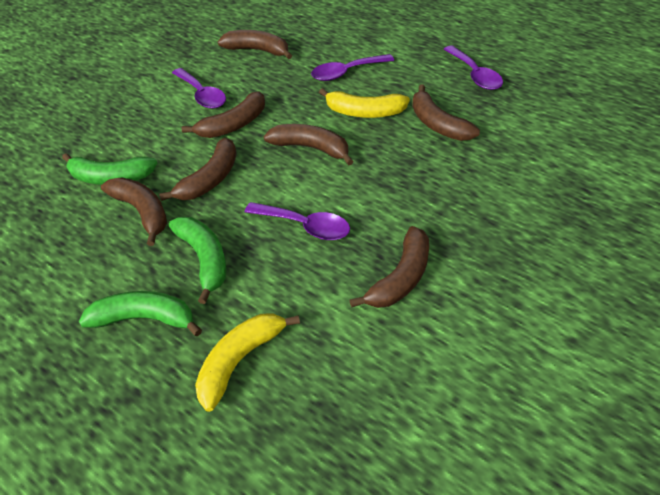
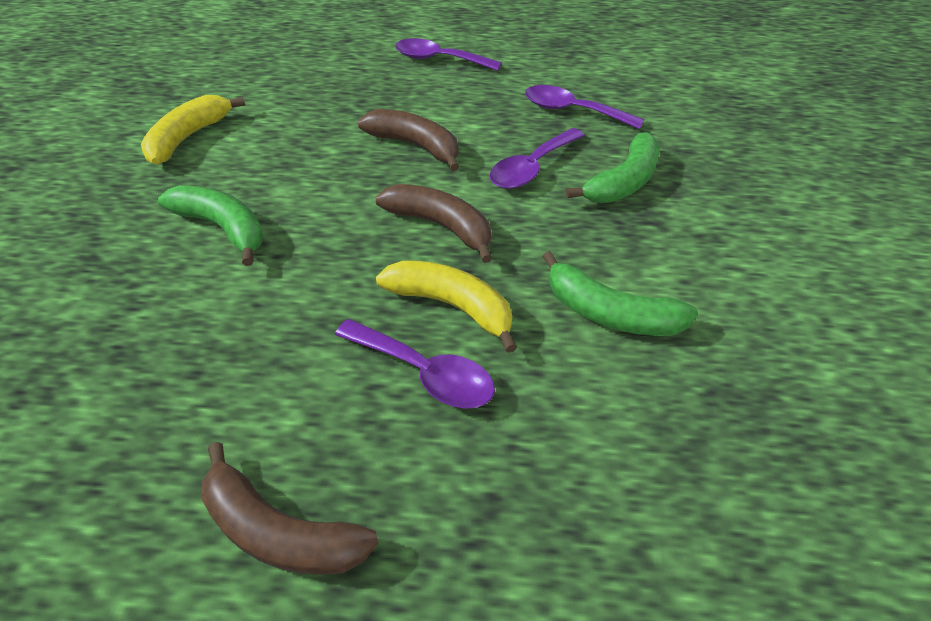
brown banana: 7 -> 3

